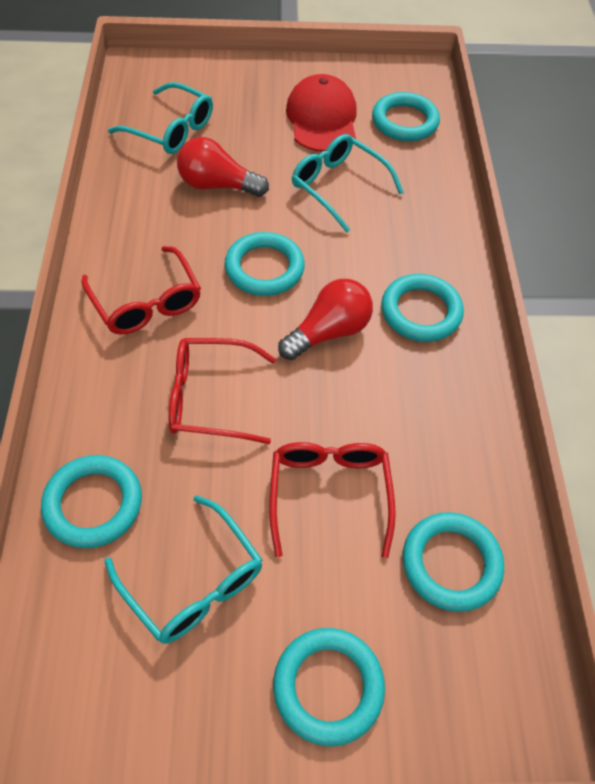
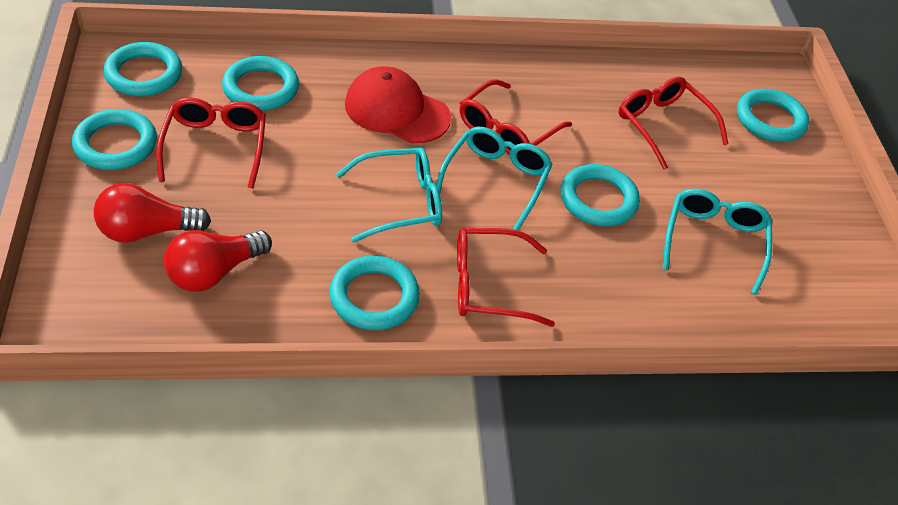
red glasses: 3 -> 4

